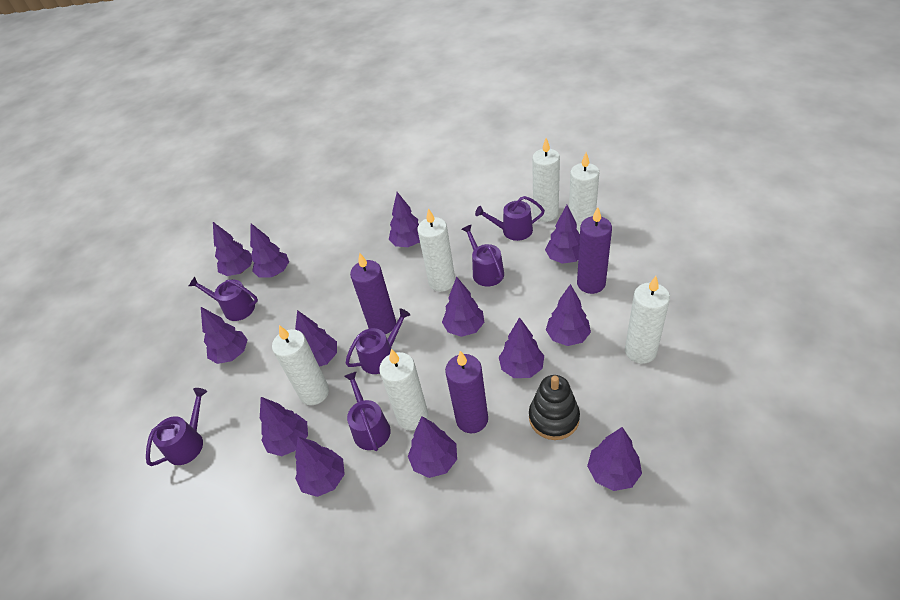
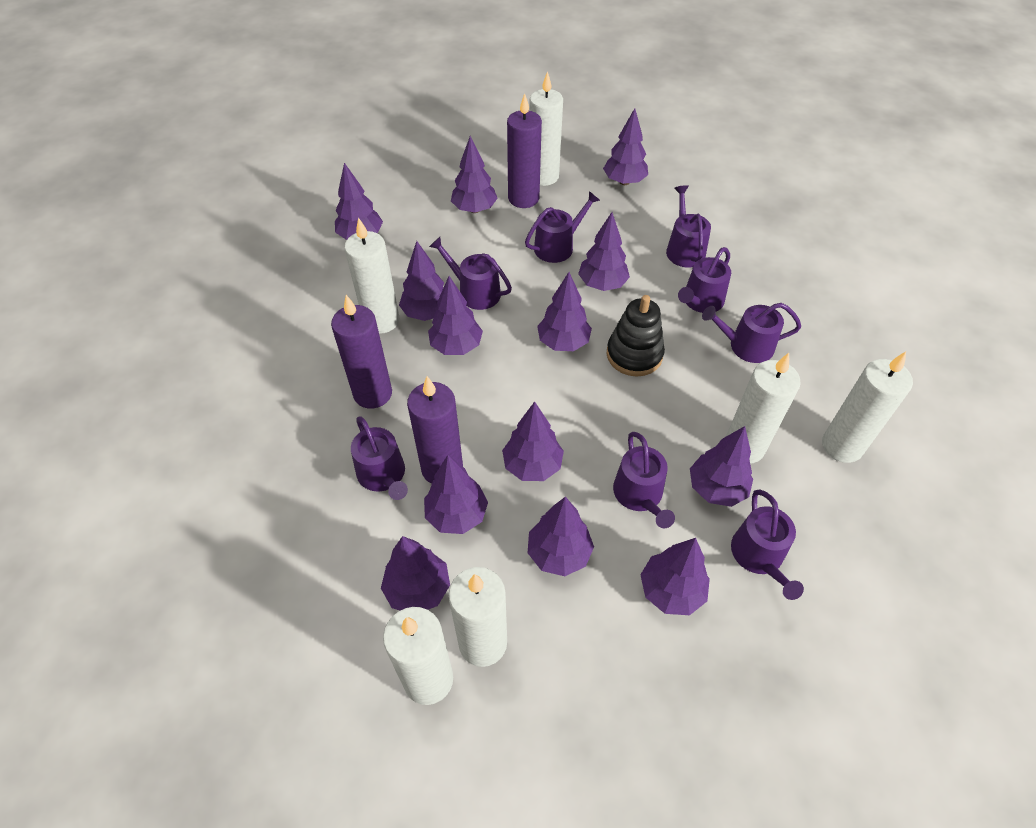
purple watering can: 6 -> 8

